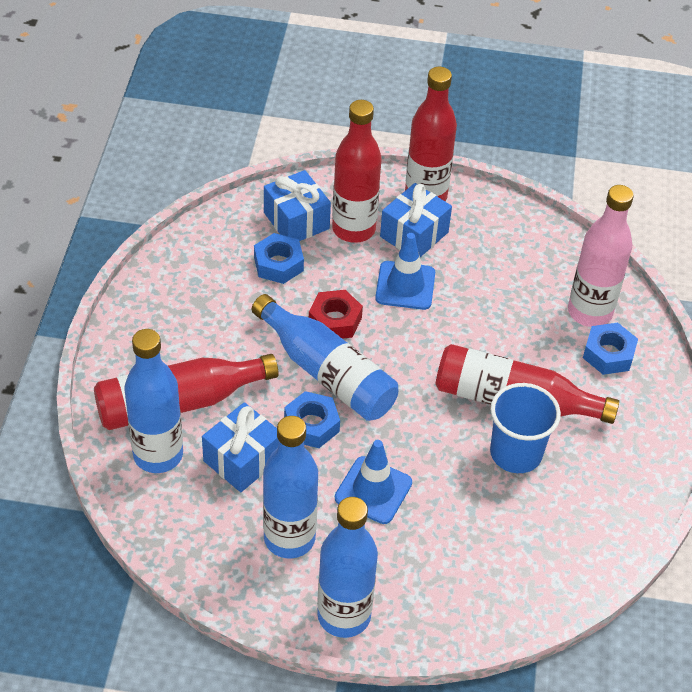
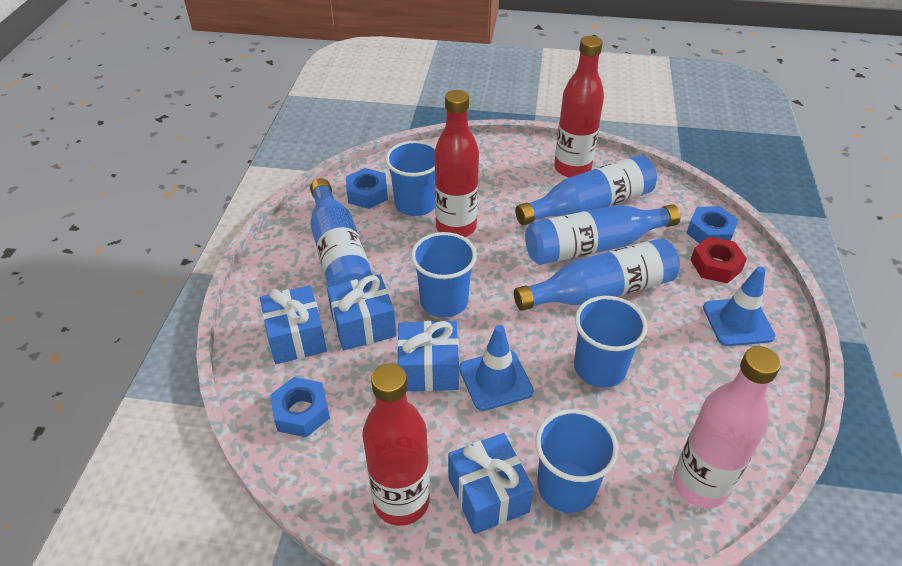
blue cup: 1 -> 4
blue gift: 3 -> 4
red bottle: 4 -> 3

